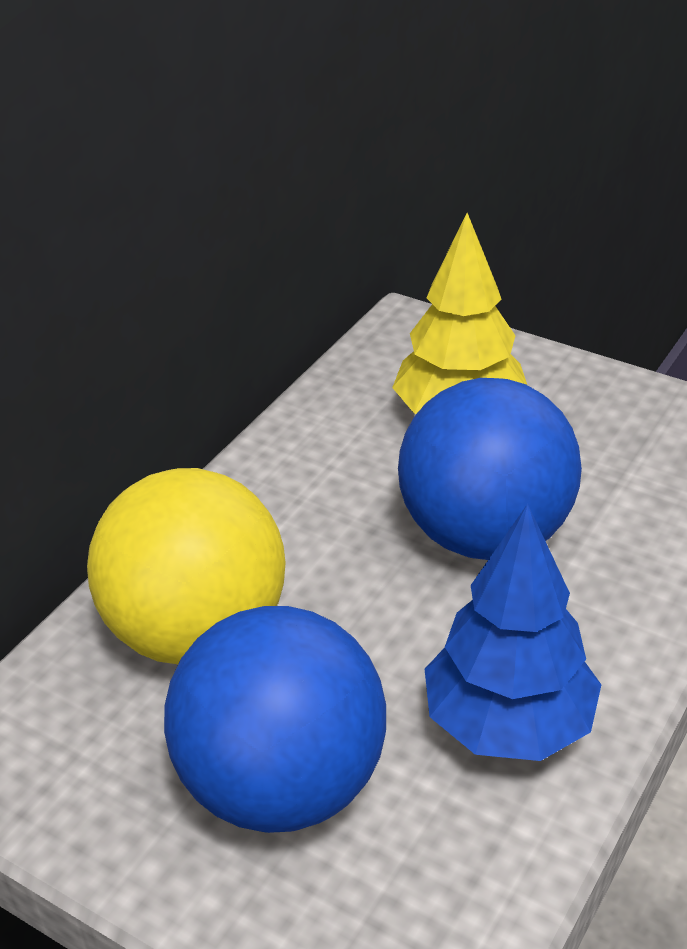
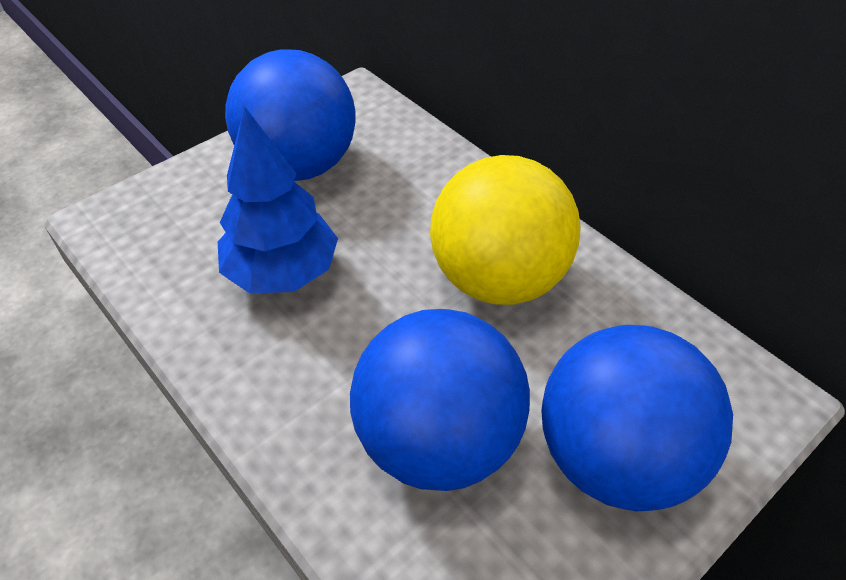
blue ball: 2 -> 3
yellow tree: 1 -> 0

